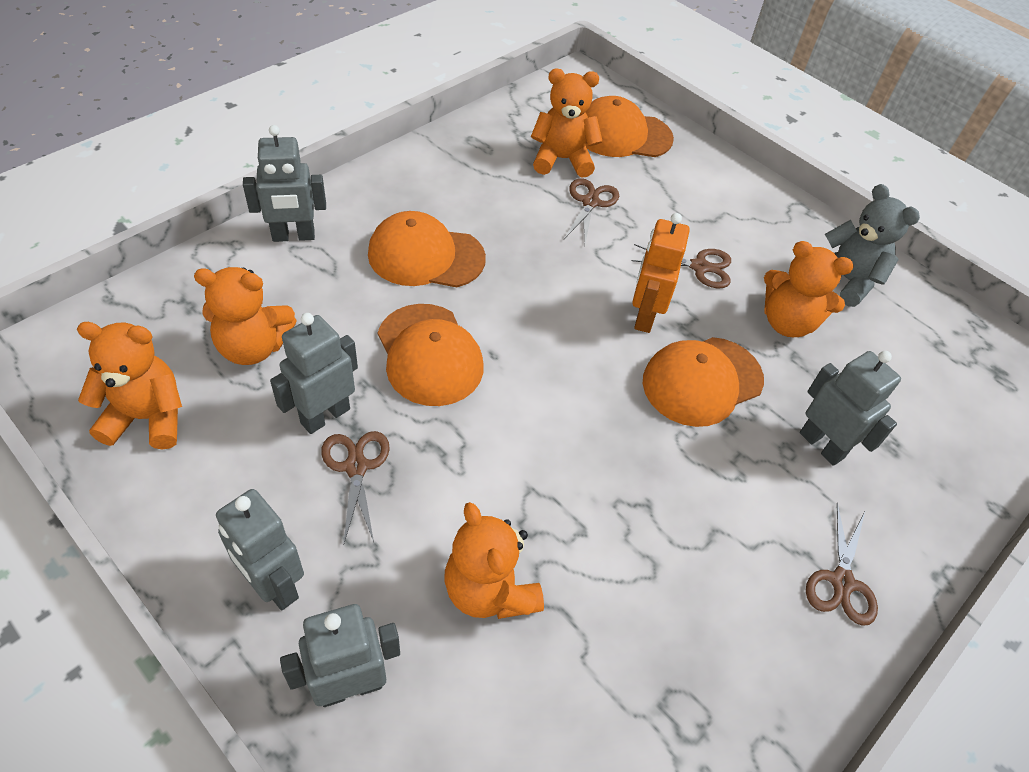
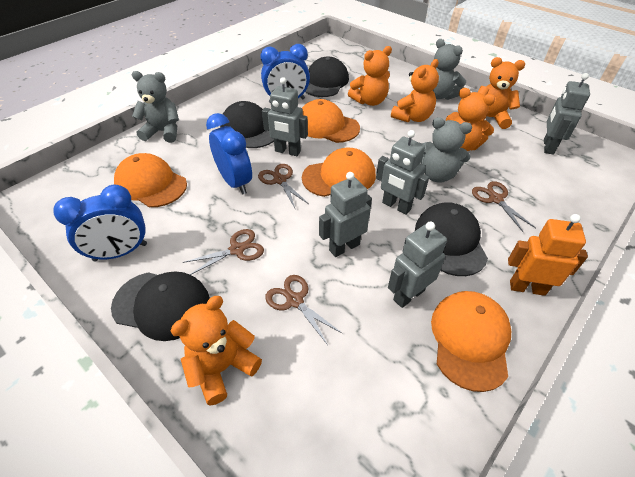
black cap: 0 -> 4
blue clock: 0 -> 3
grey teddy bear: 1 -> 3

